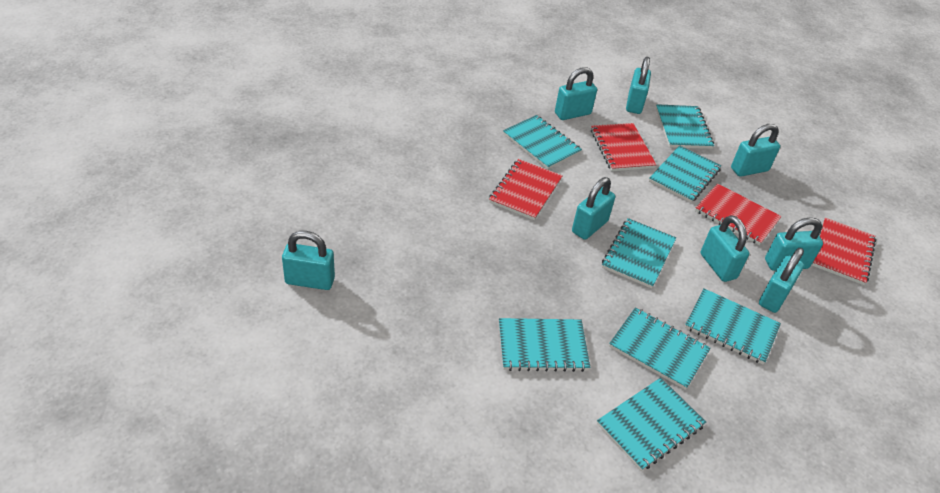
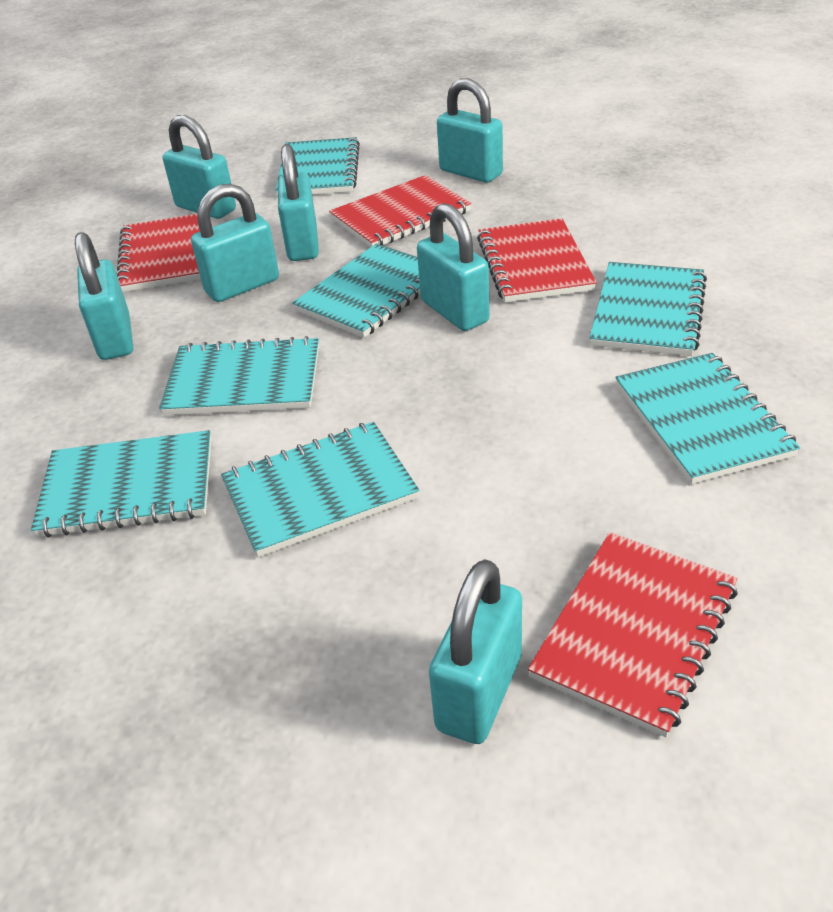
turquoise notebook: 8 -> 7
turquoise padlock: 8 -> 7

